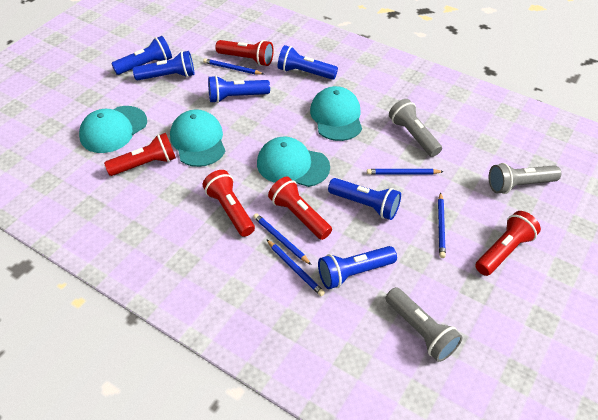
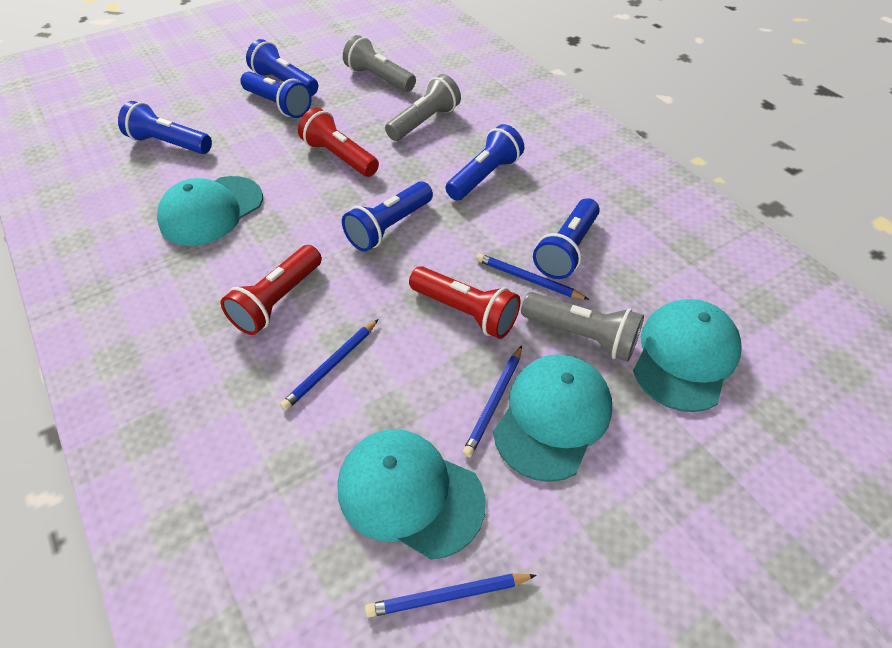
blue pencil: 5 -> 4
red flashlight: 5 -> 3

